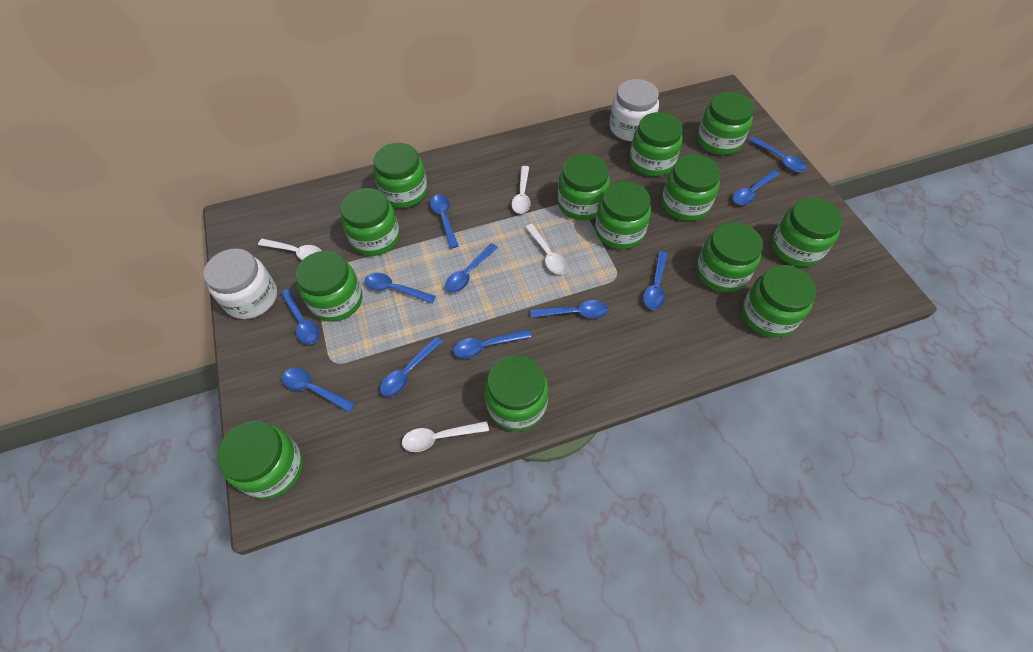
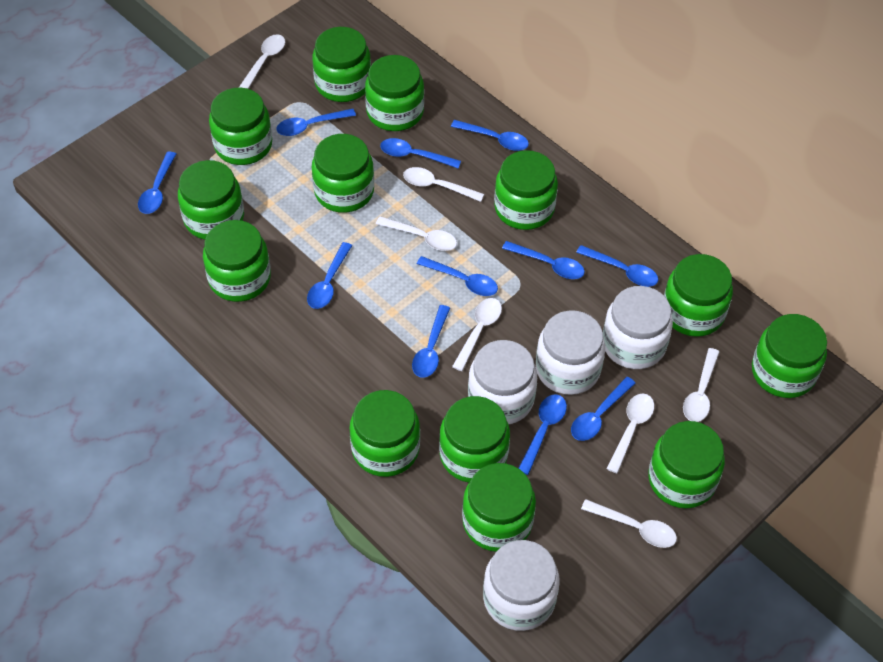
white jar: 2 -> 4
white spoon: 4 -> 7

